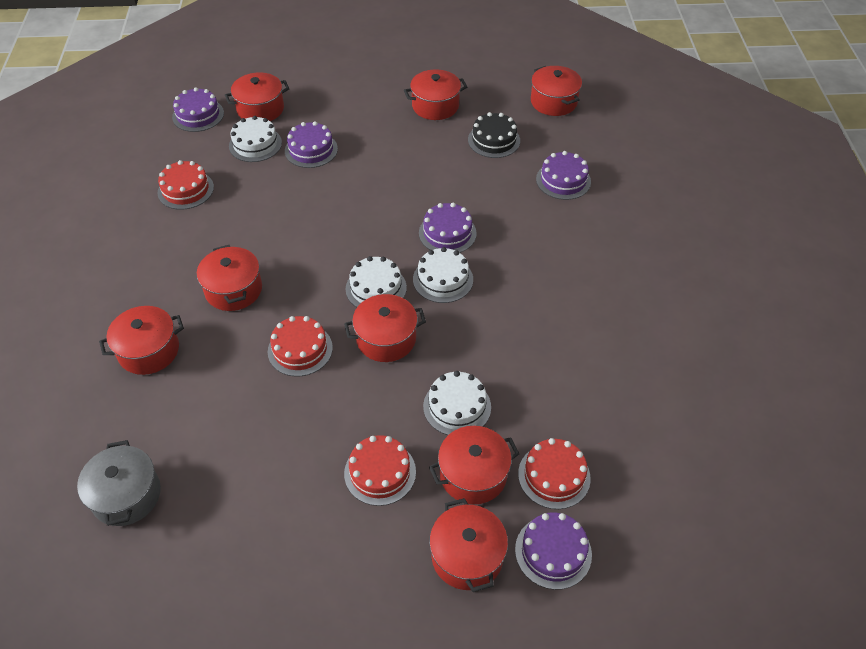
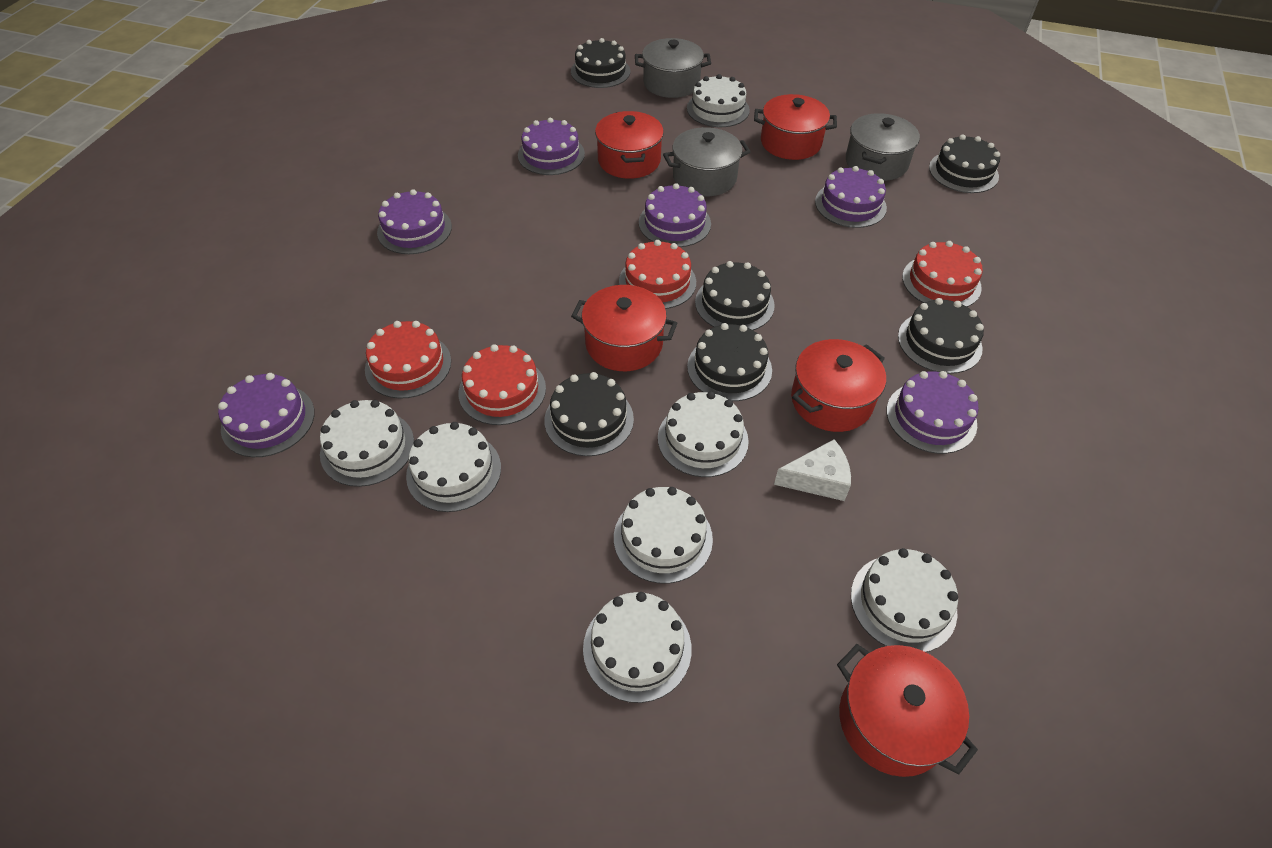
black cake: 1 -> 6
grey pot: 1 -> 3
purple cake: 5 -> 6
red pot: 8 -> 5
white cake: 4 -> 7
white cheese: 0 -> 1

